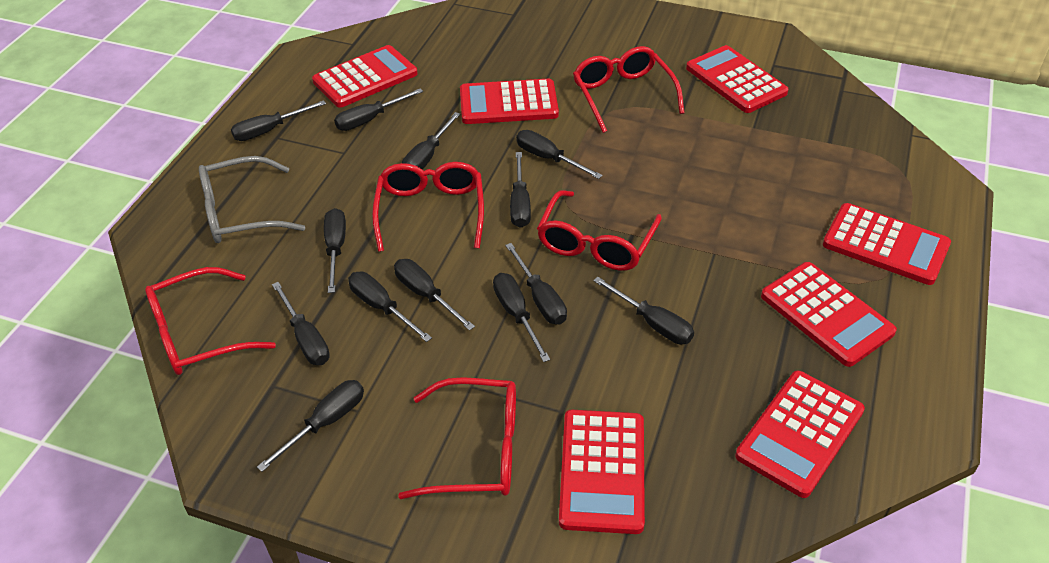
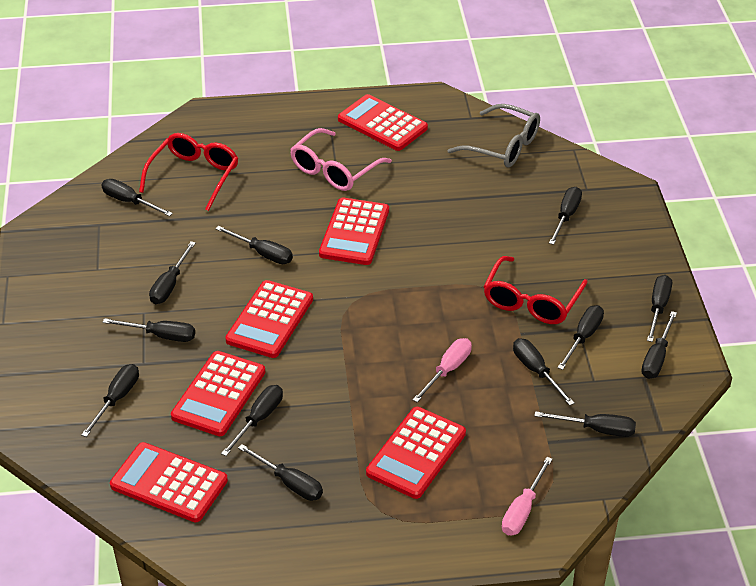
pink glasses: 0 -> 1
pink screwdriver: 0 -> 2
red calculator: 7 -> 6
red glasses: 5 -> 2

